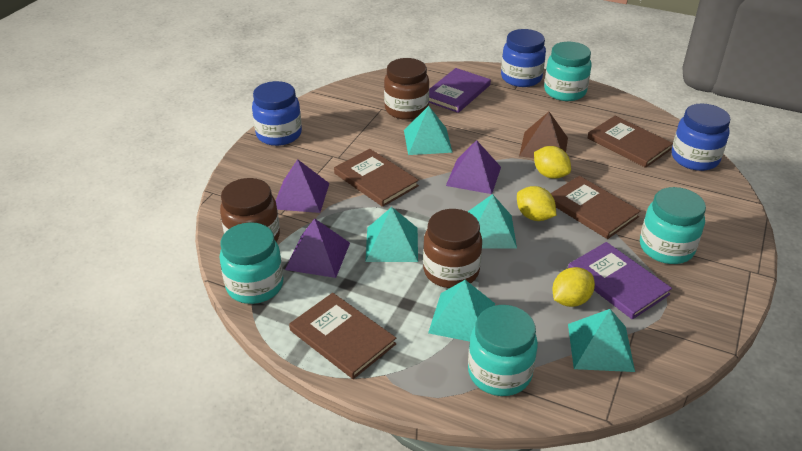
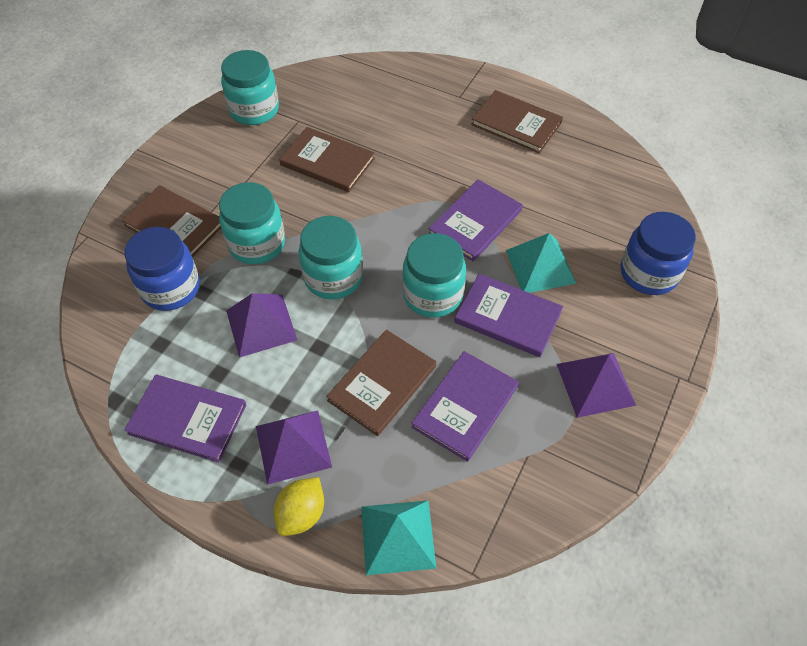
blue jar: 3 -> 2
brown jar: 3 -> 0
brown pyramid: 1 -> 0
purple book: 2 -> 4
turquoise pyramid: 5 -> 2
yellow lemon: 3 -> 1

